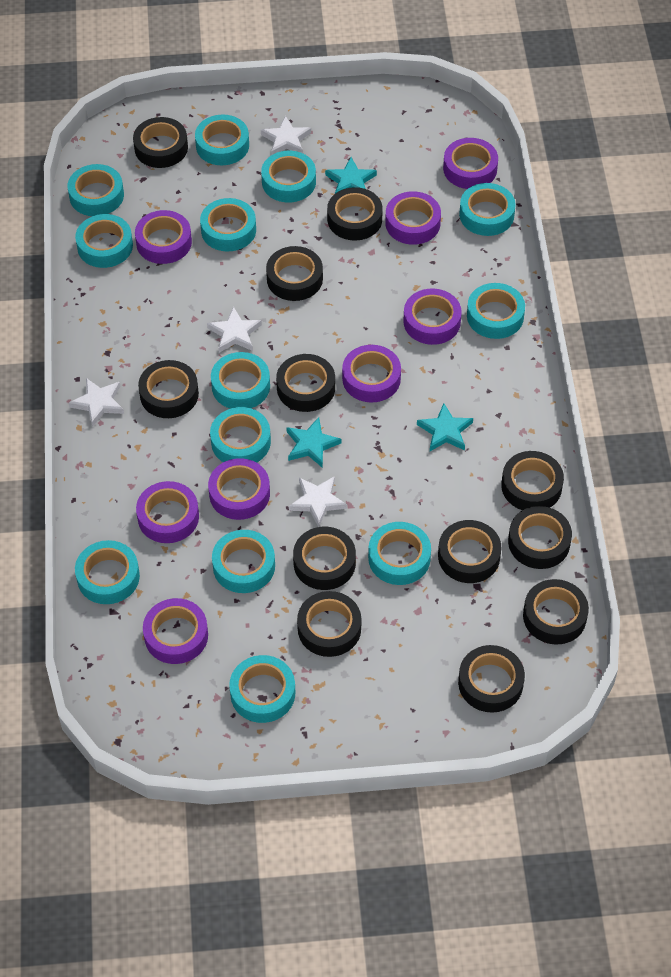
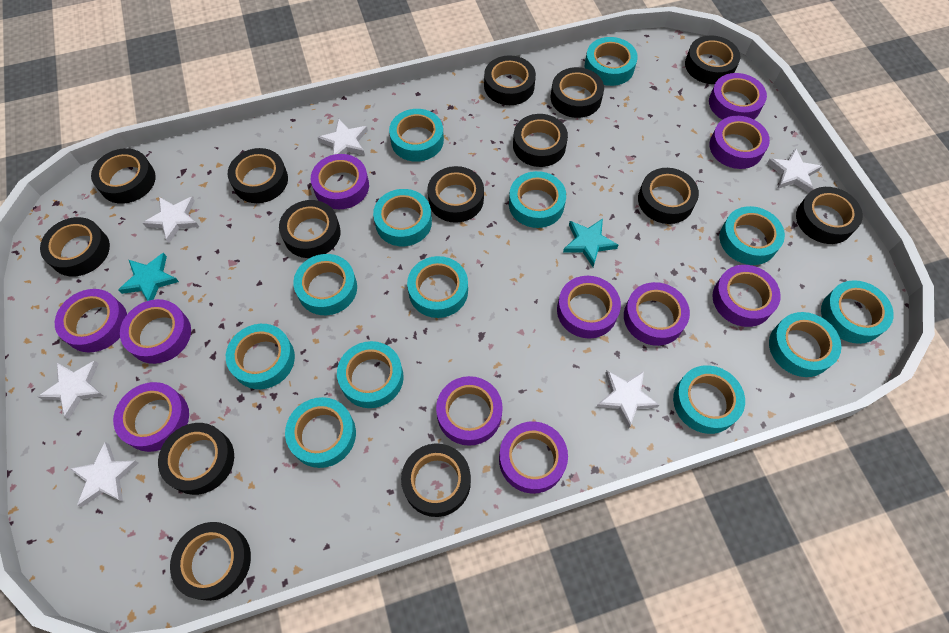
black tape: 12 -> 14
purple tape: 8 -> 11
turquoise star: 3 -> 2
white star: 4 -> 6

